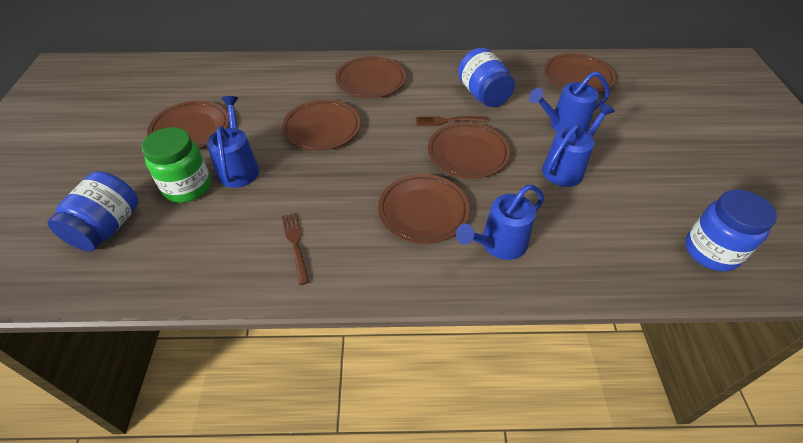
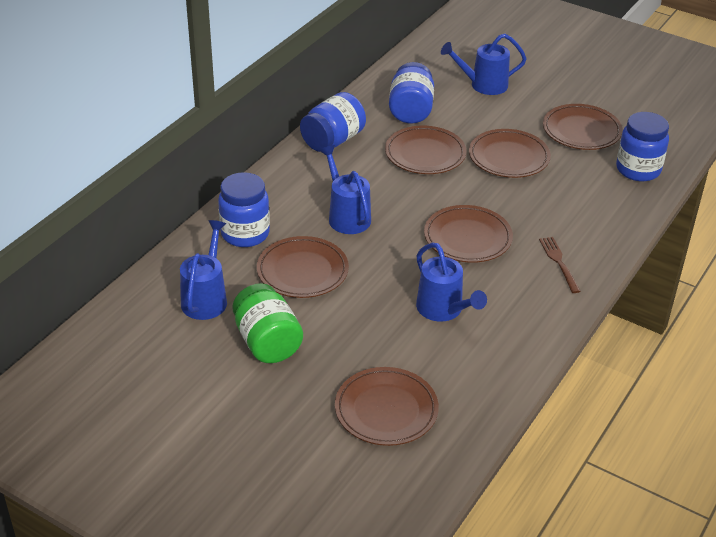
blue jar: 3 -> 4
brown fork: 2 -> 1

